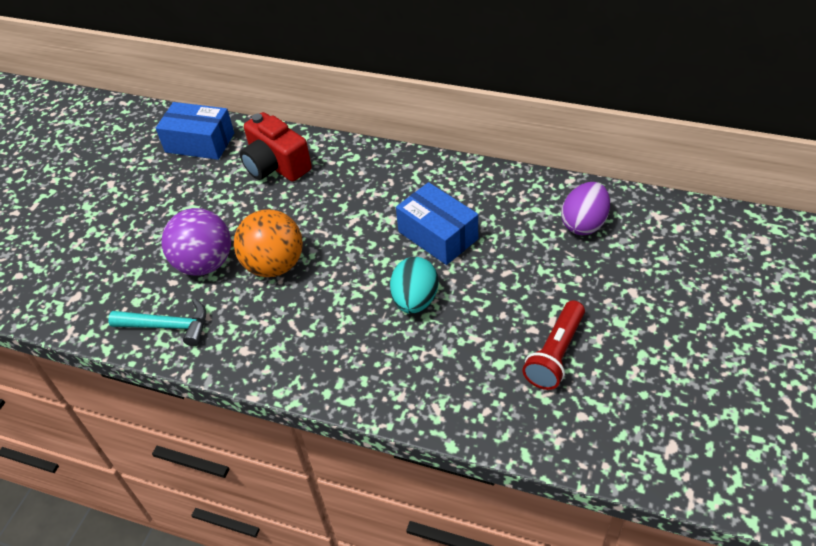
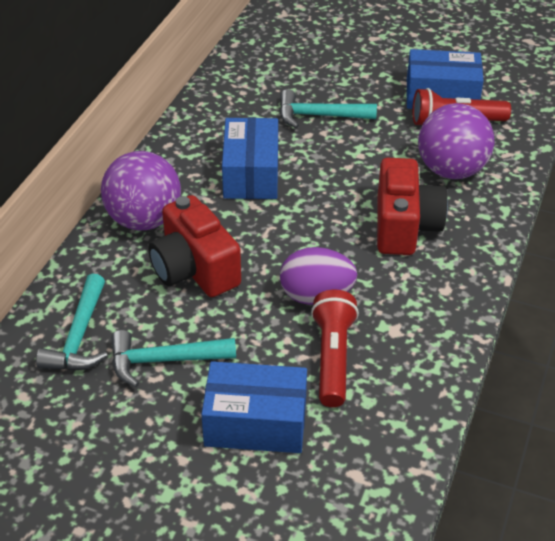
blue box: 2 -> 3
orange ball: 1 -> 0
purple ball: 1 -> 2
red camera: 1 -> 2
red flashlight: 1 -> 2
turquoise egg: 1 -> 0
turquoise hammer: 1 -> 3

